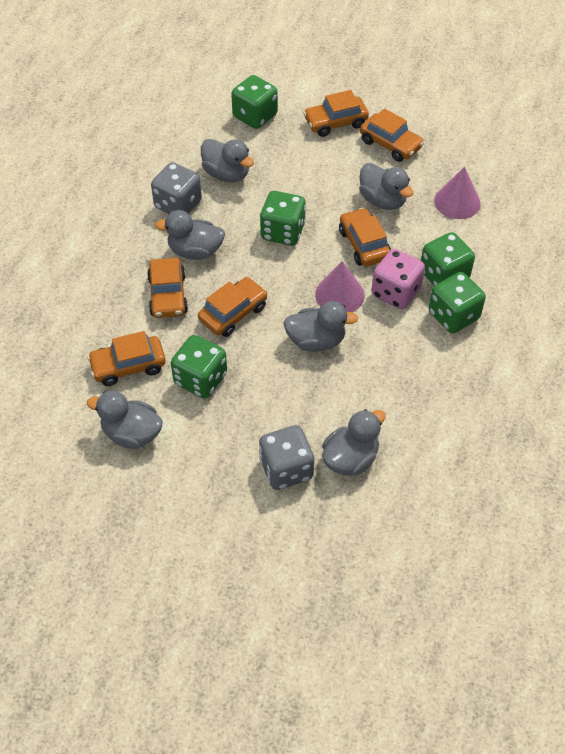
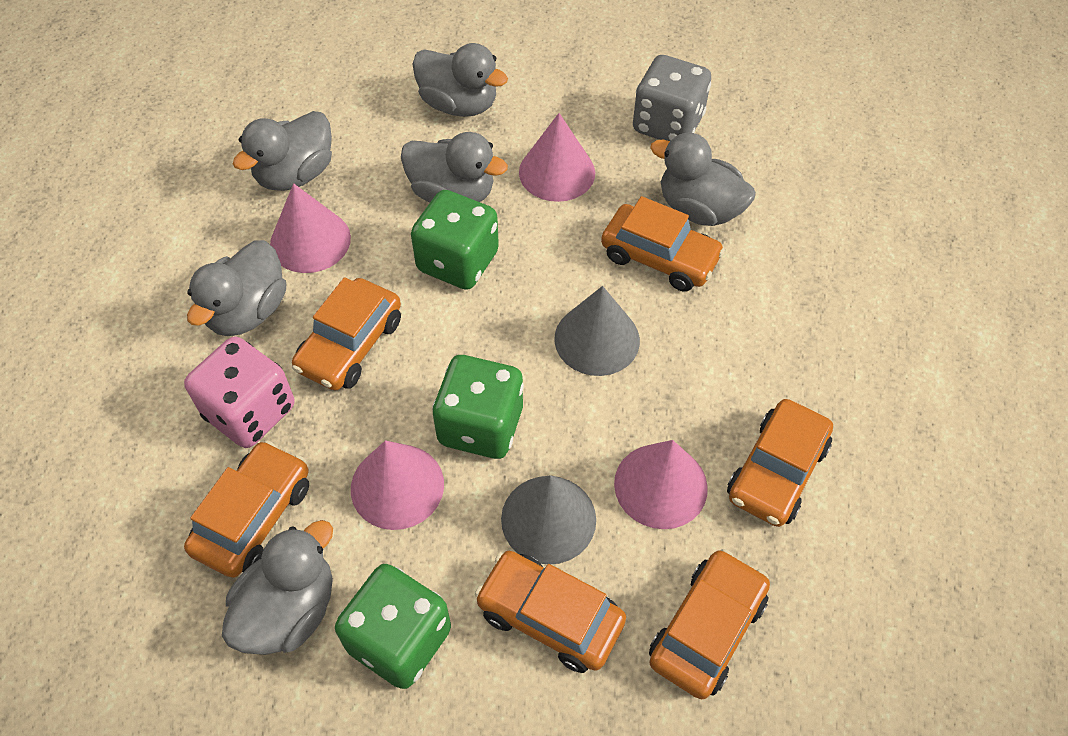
green dice: 5 -> 3
grey cone: 0 -> 2
grey dice: 2 -> 1
pink cone: 2 -> 4

